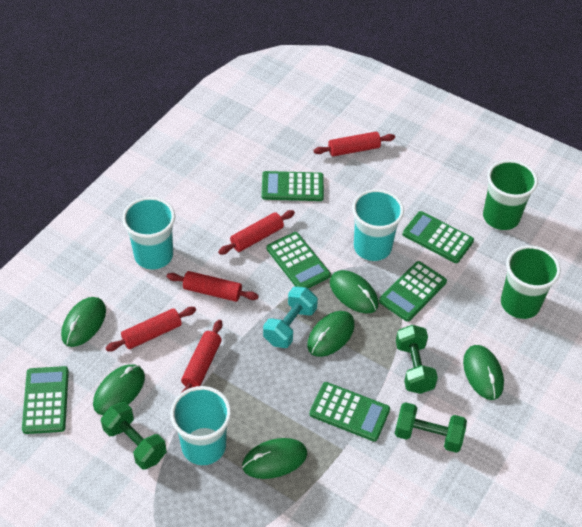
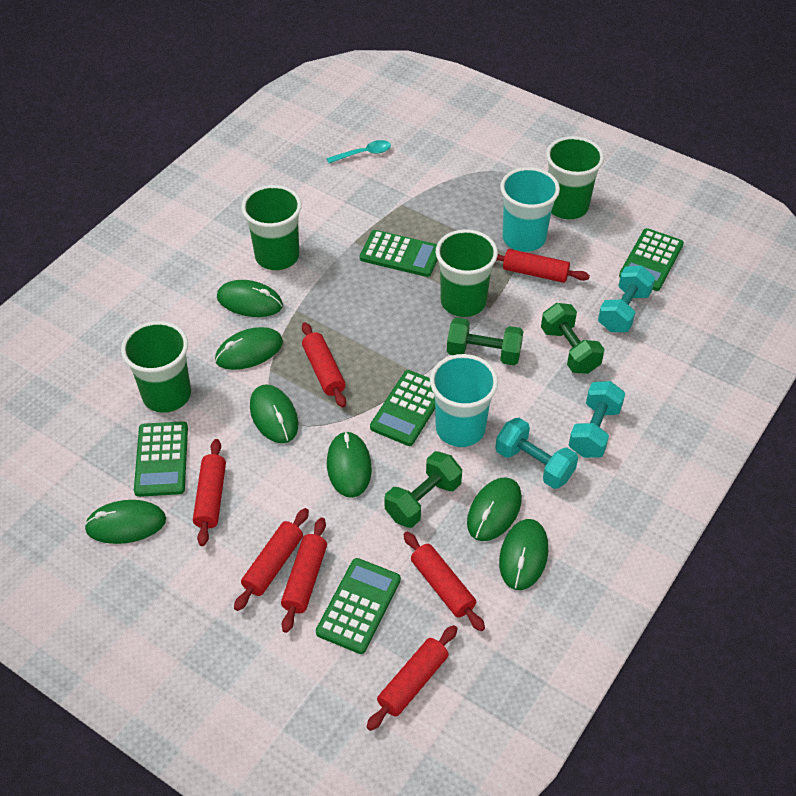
green calculator: 6 -> 5
green cup: 2 -> 4
green mouse: 6 -> 7
red rolling pin: 5 -> 7
turquoise cup: 3 -> 2
turquoise dumbbell: 1 -> 3
turquoise spoon: 0 -> 1

